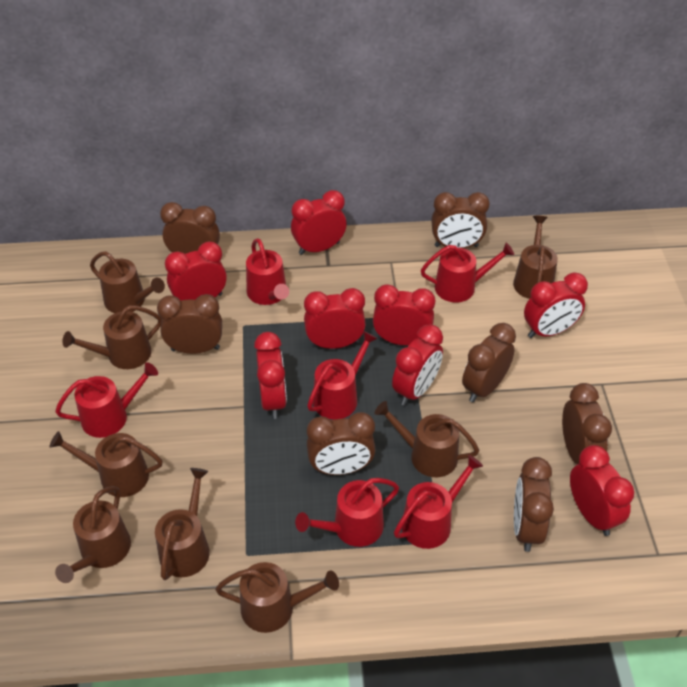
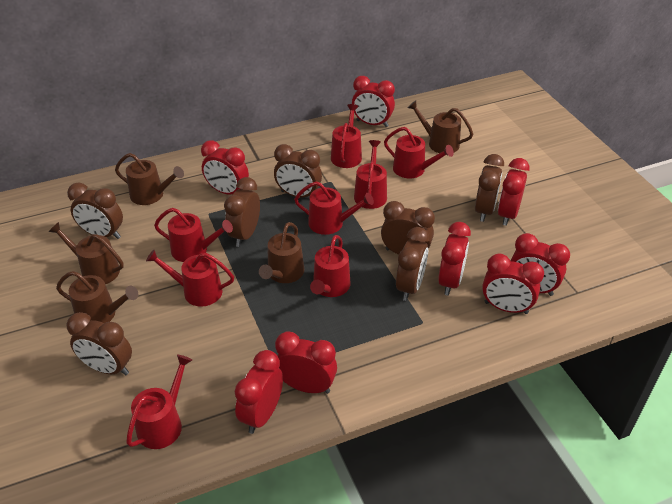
brown watering can: 8 -> 5
red watering can: 6 -> 8

